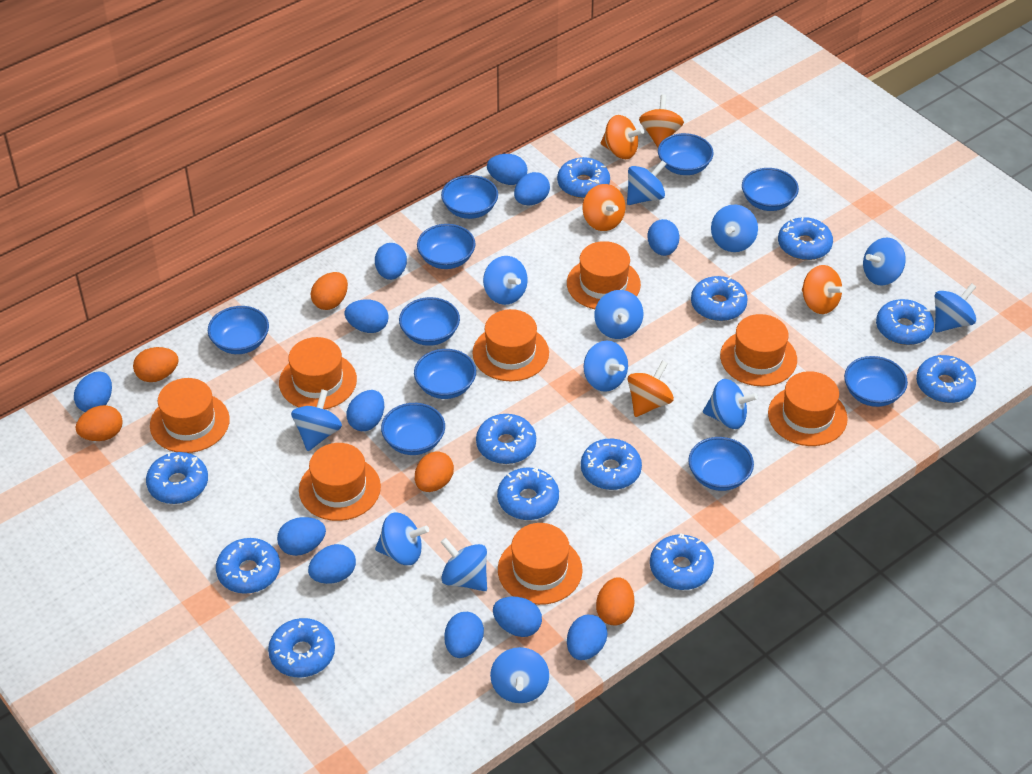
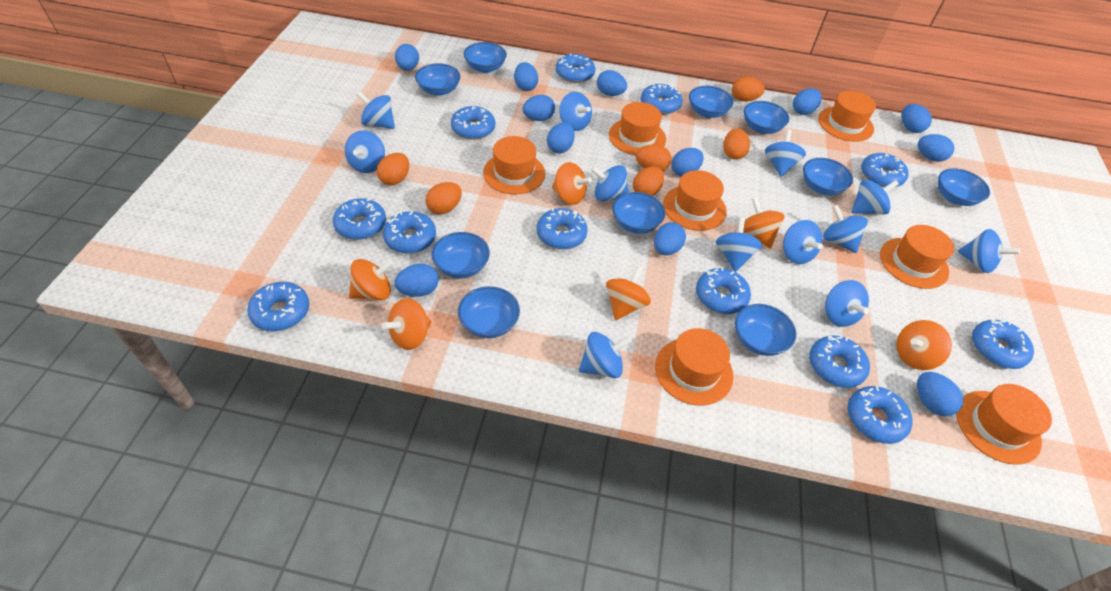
orange egg: 5 -> 6
orange hat: 8 -> 7
orange spinning top: 5 -> 6

